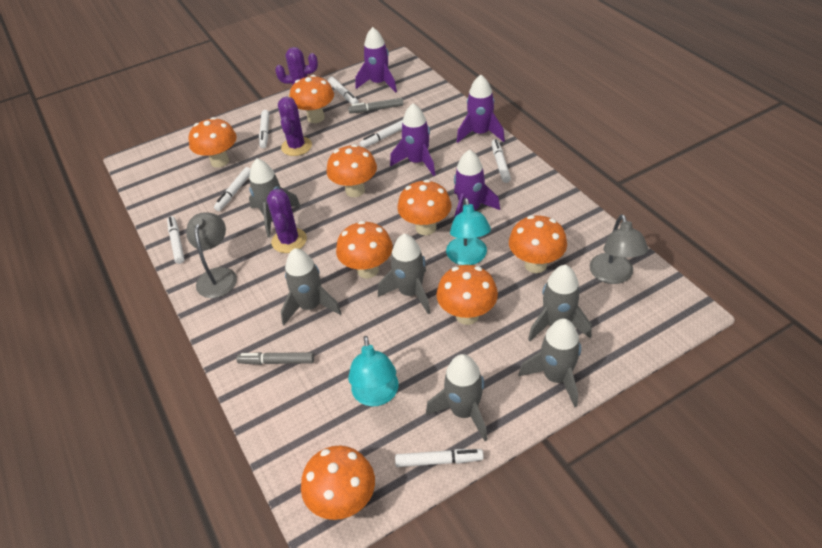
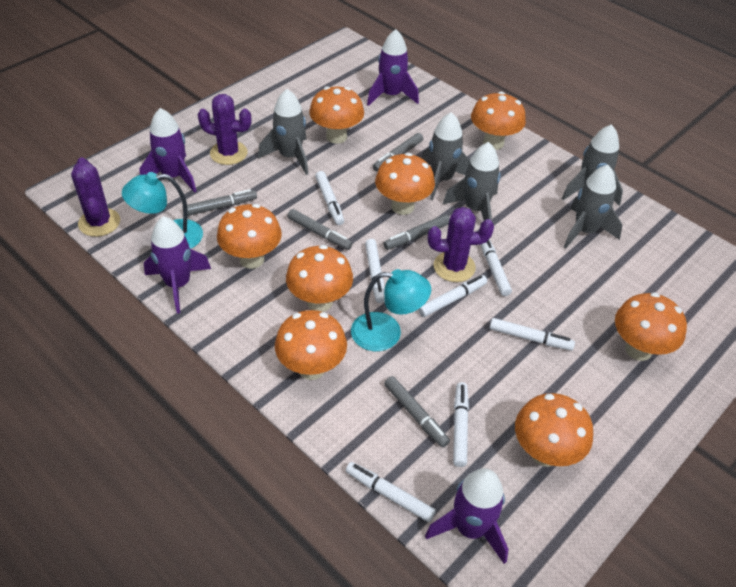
grey lamp: 2 -> 0
grey marker: 2 -> 5
grey rocket: 6 -> 5

